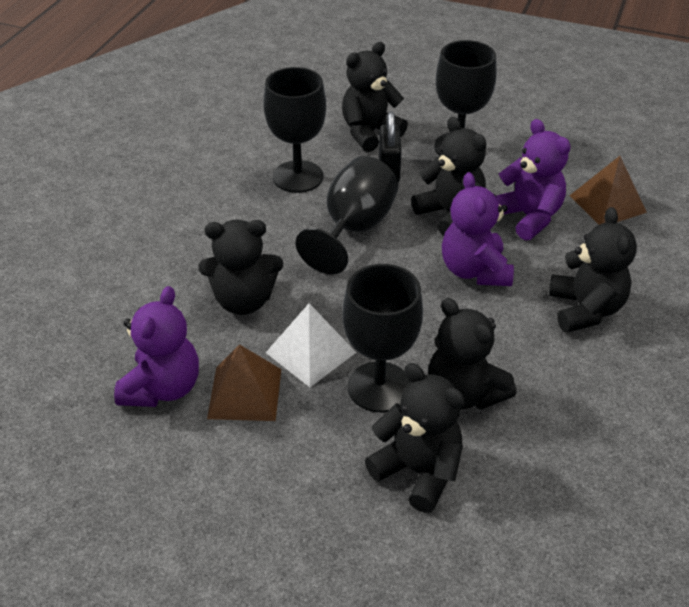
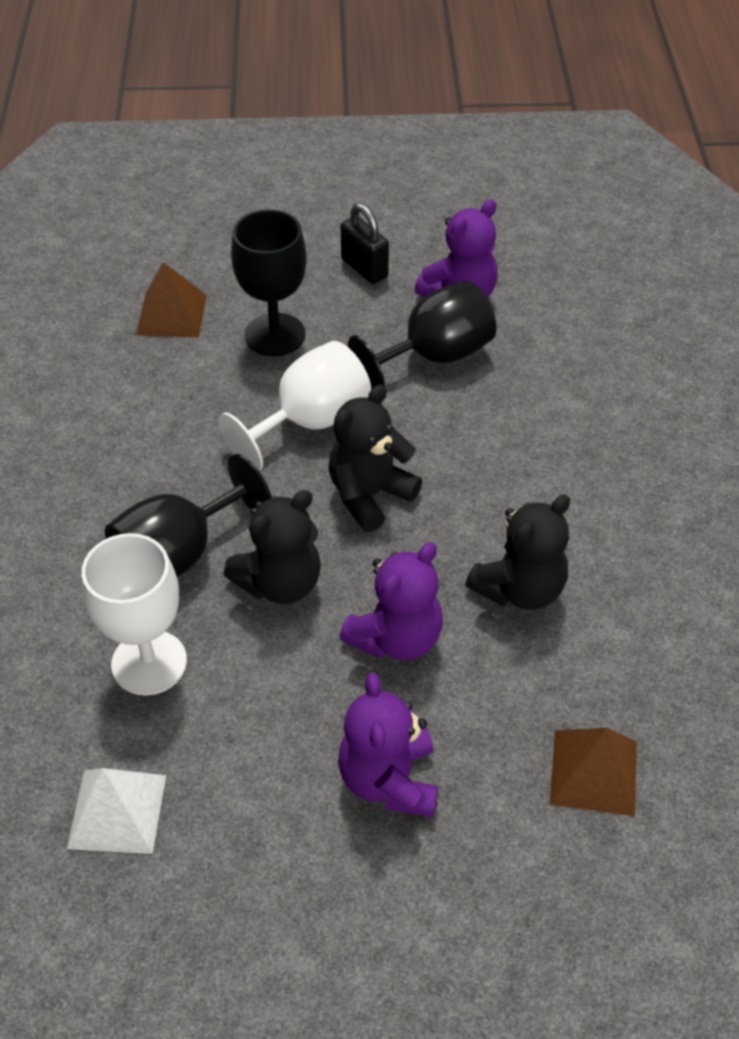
black goblet: 4 -> 3
black teddy bear: 6 -> 3
white goblet: 0 -> 2

